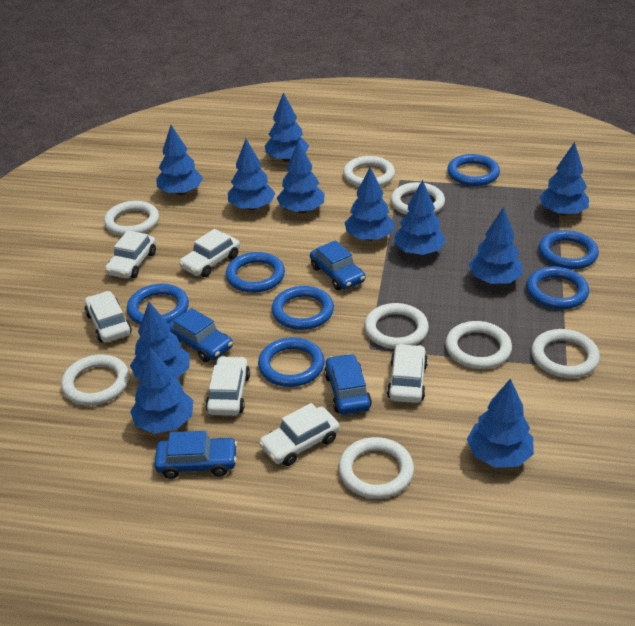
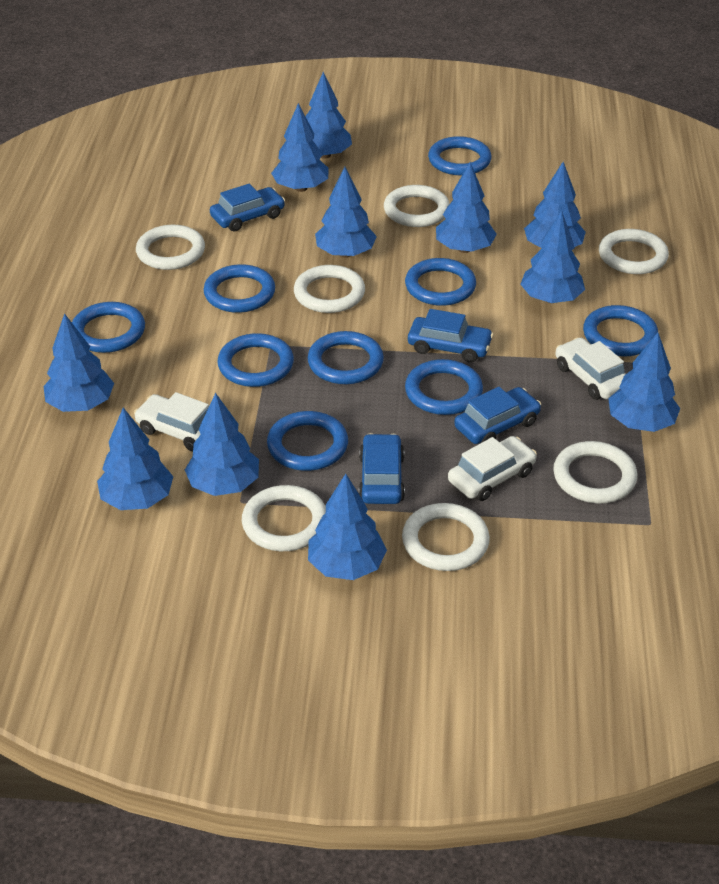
blue ring: 7 -> 9
white car: 6 -> 3
white ring: 8 -> 7

